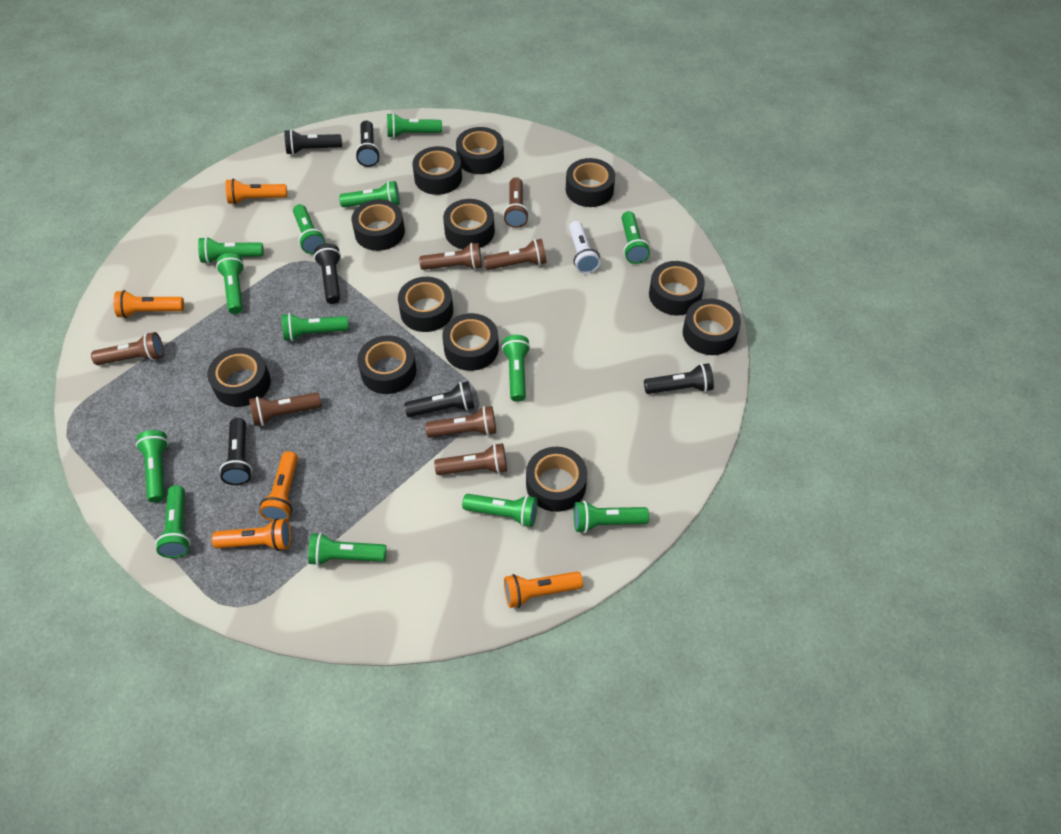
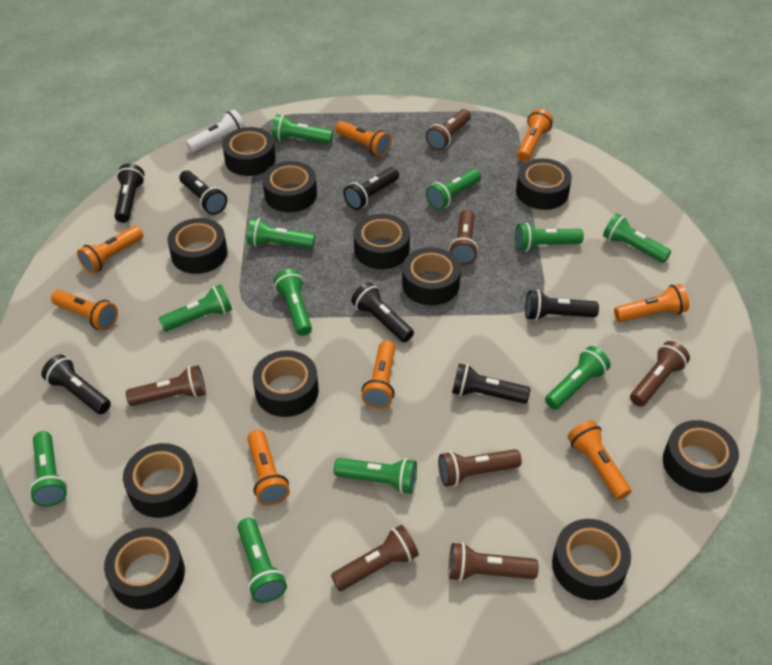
black flashlight: 6 -> 7
black tape: 12 -> 11
green flashlight: 13 -> 11
orange flashlight: 5 -> 8

